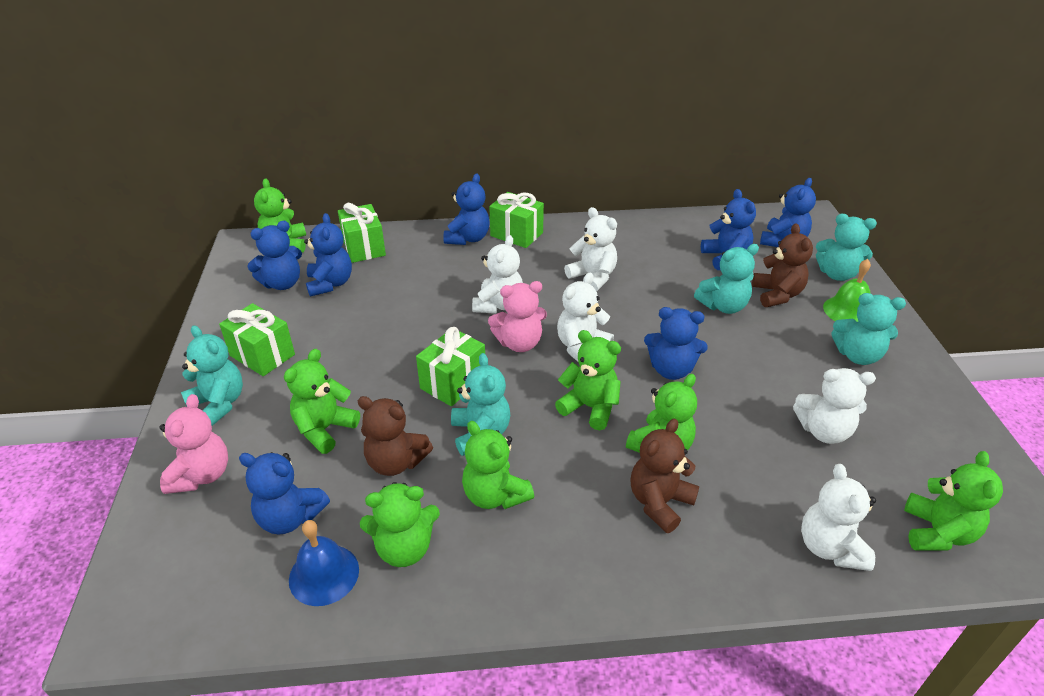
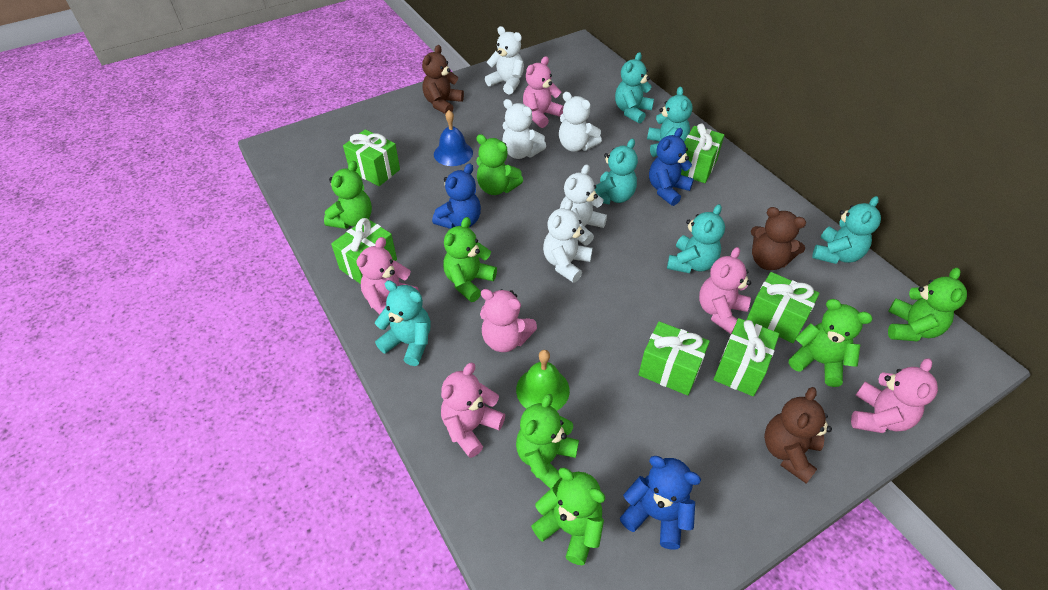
blue teddy bear: 7 -> 3
green gift: 4 -> 6
pink teddy bear: 2 -> 6
turquoise teddy bear: 5 -> 6

